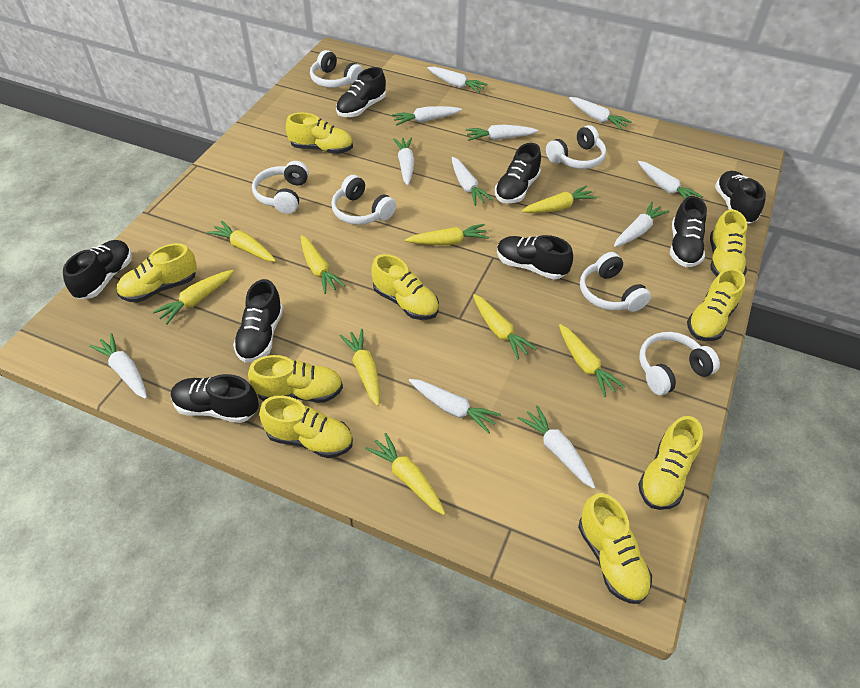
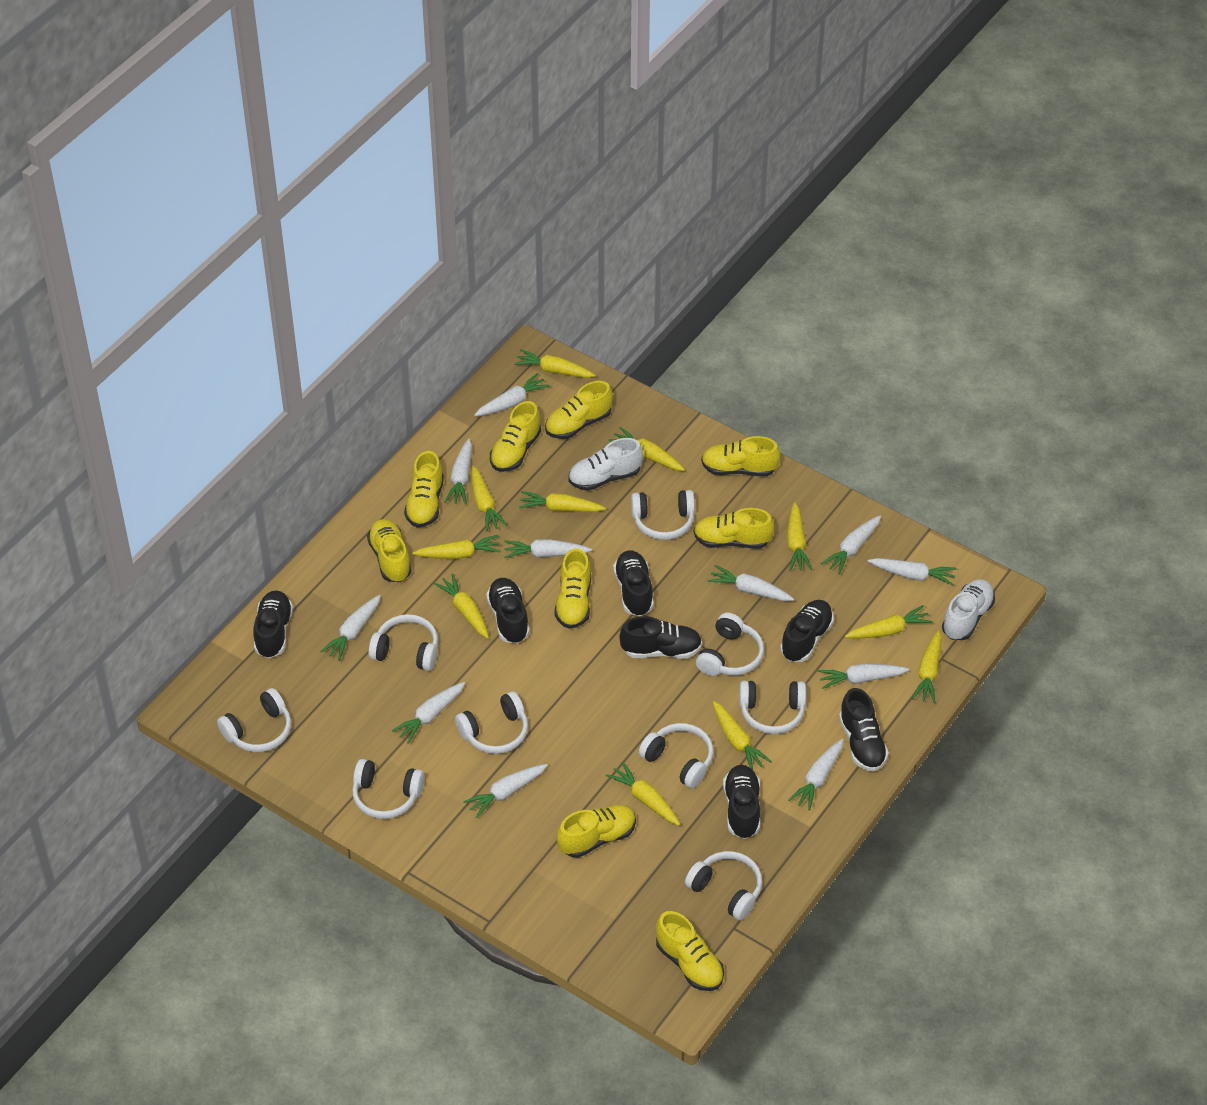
black shoe: 8 -> 7
white headphones: 6 -> 9
white shoe: 0 -> 2
yellow carrot: 9 -> 11

